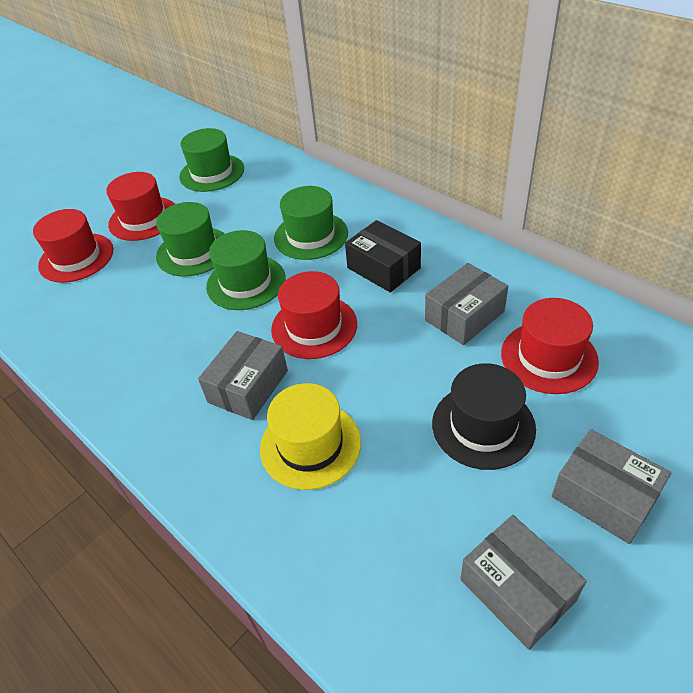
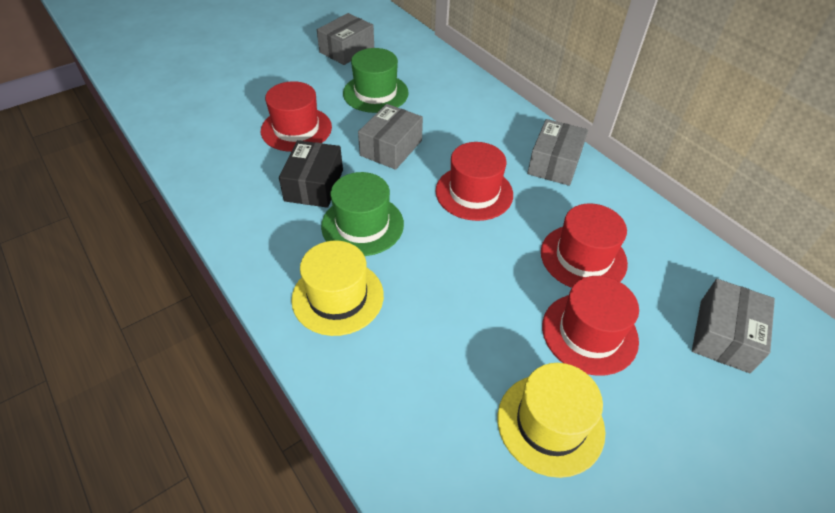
black hat: 1 -> 0
green hat: 4 -> 2
yellow hat: 1 -> 2

